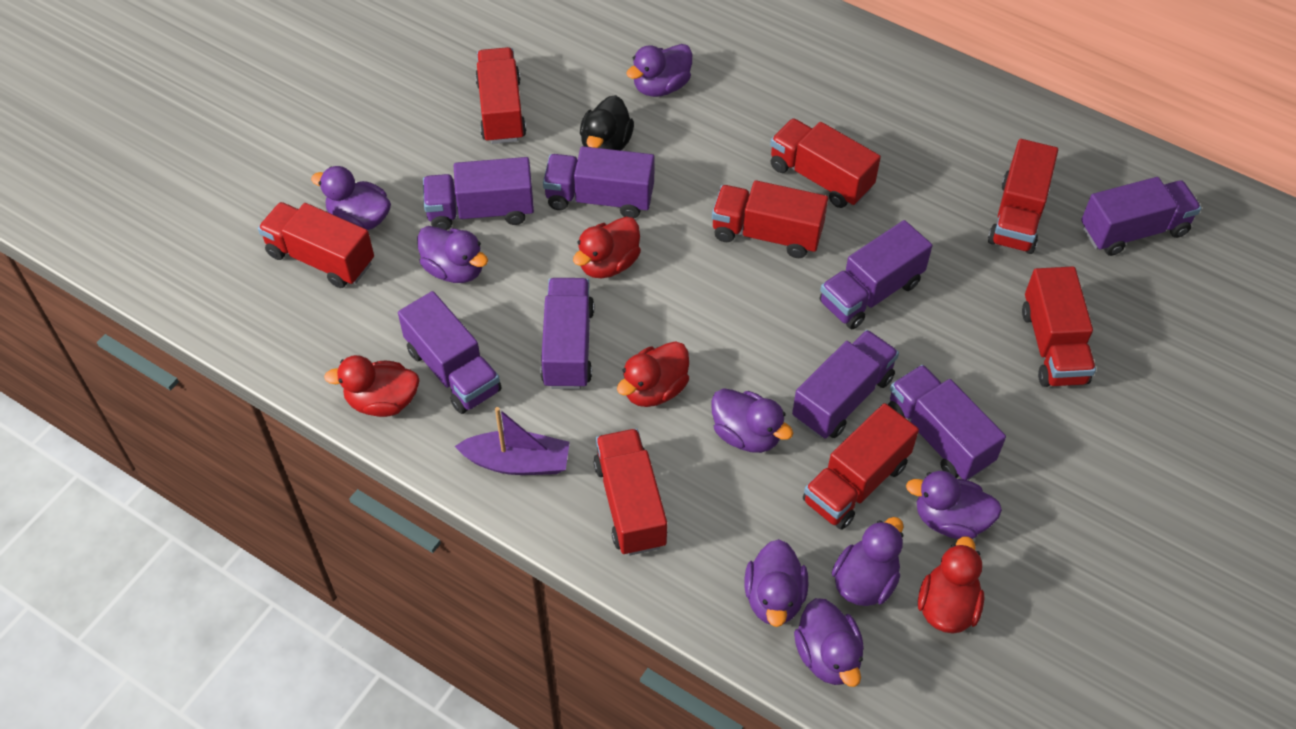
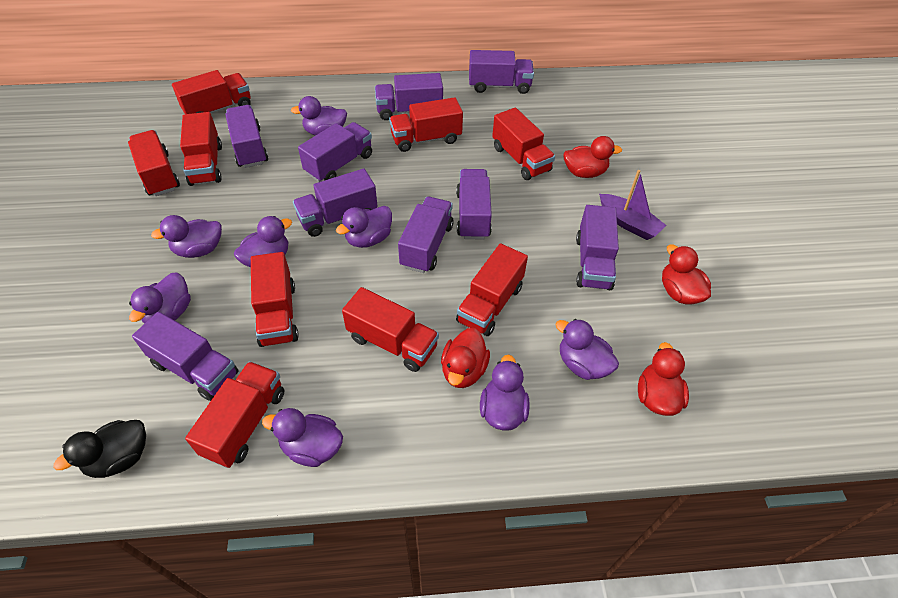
purple truck: 8 -> 9
red truck: 8 -> 9

